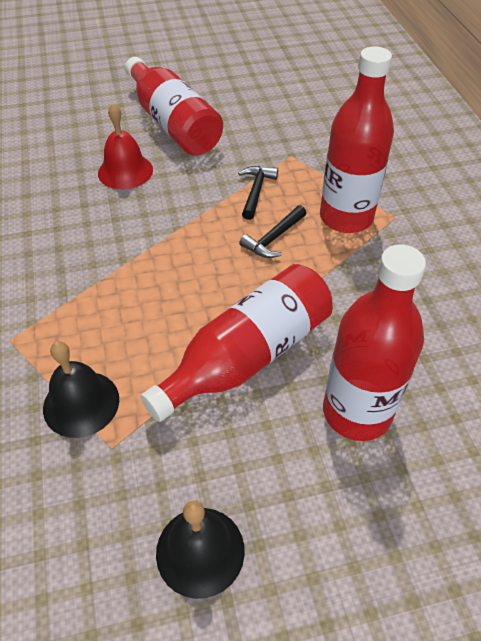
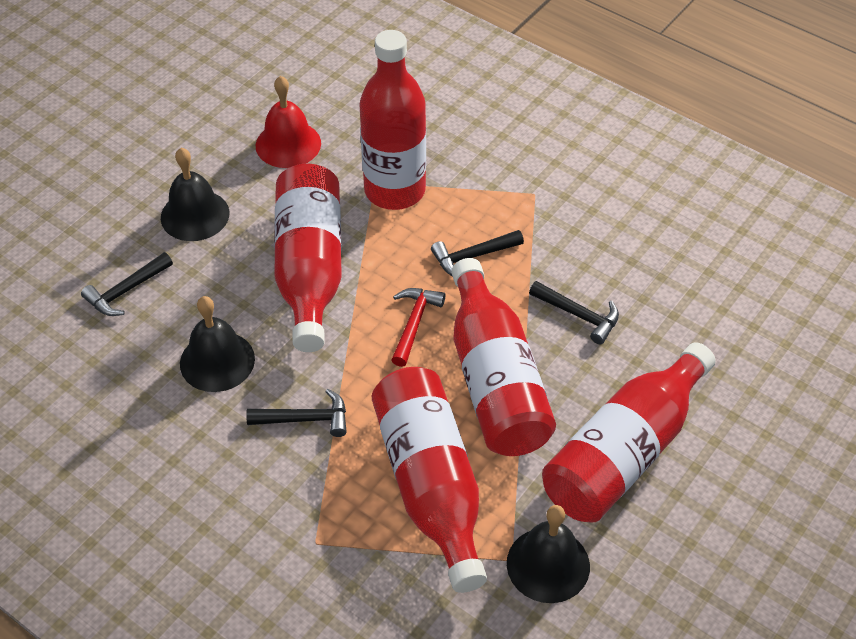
black bell: 2 -> 3
black hammer: 2 -> 4
red bottle: 4 -> 5
red hammer: 0 -> 1

